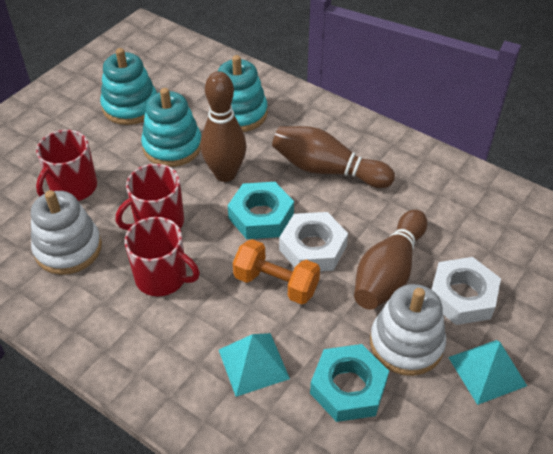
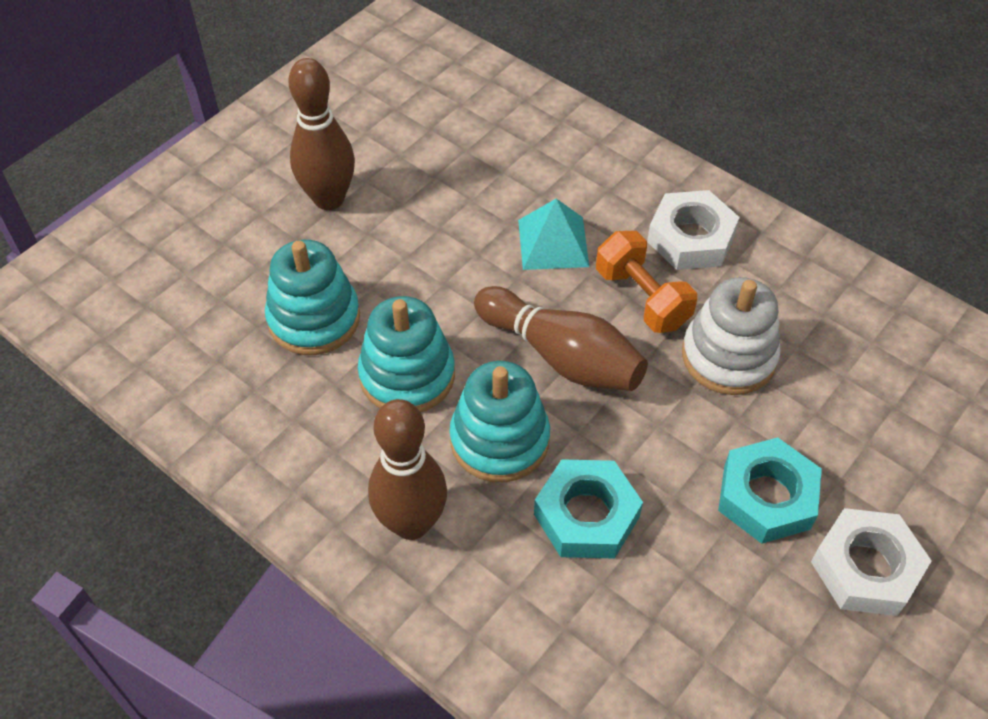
red mug: 3 -> 0
turquoise pyramid: 2 -> 1
white stacking toy: 2 -> 1

